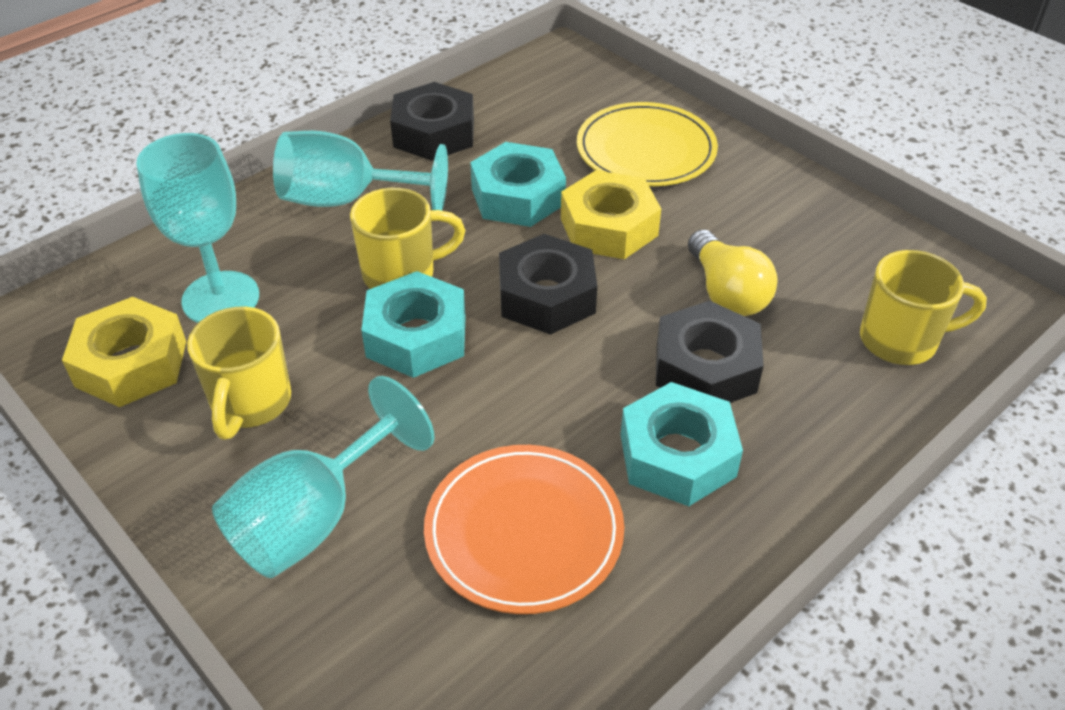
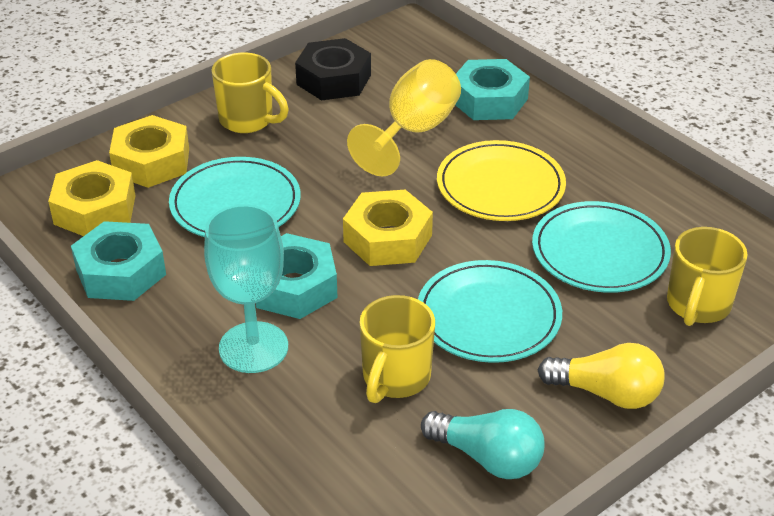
black nut: 3 -> 1
orange plate: 1 -> 0
turquoise goblet: 3 -> 1
turquoise light bulb: 0 -> 1
turquoise plate: 0 -> 3
yellow goblet: 0 -> 1
yellow nut: 2 -> 3

